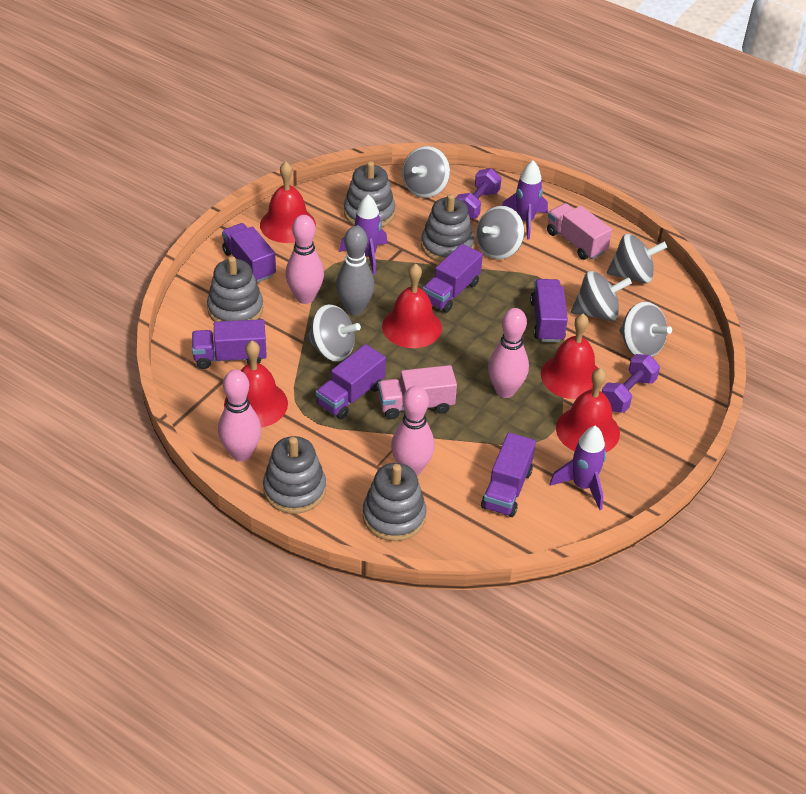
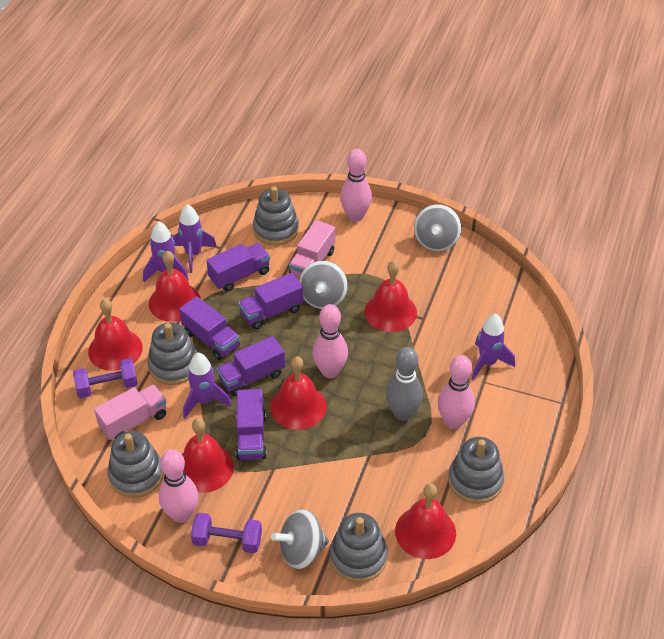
grey spinning top: 6 -> 3
purple rocket: 3 -> 4
purple truck: 6 -> 5
red bell: 5 -> 6

